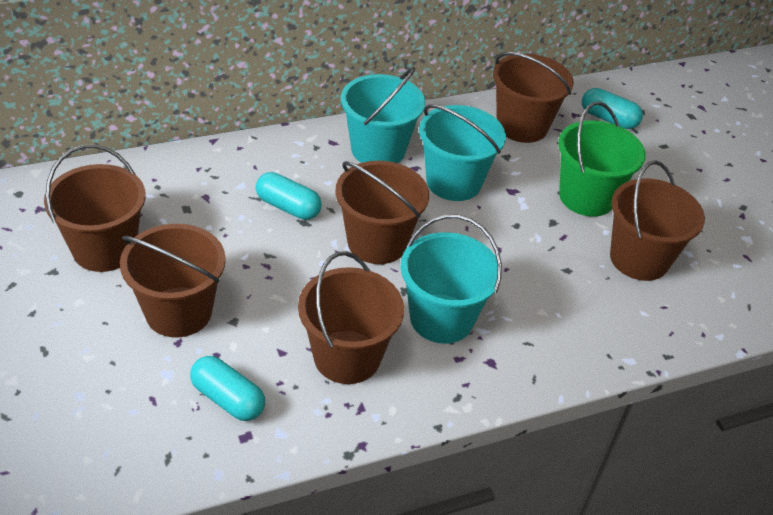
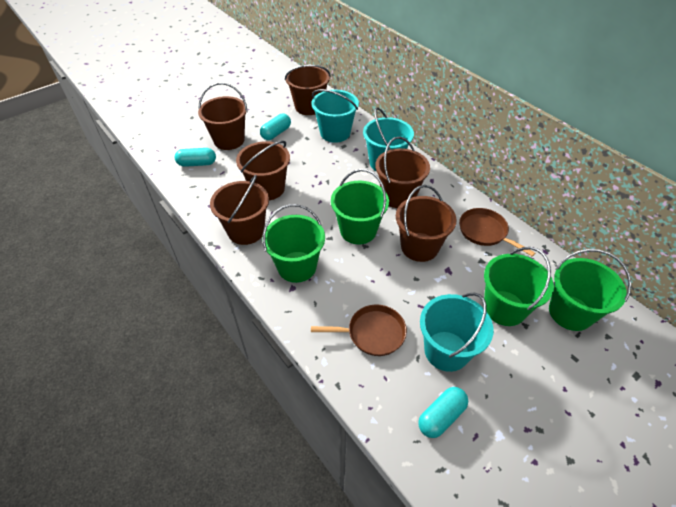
brown pan: 0 -> 2
green bucket: 1 -> 4

